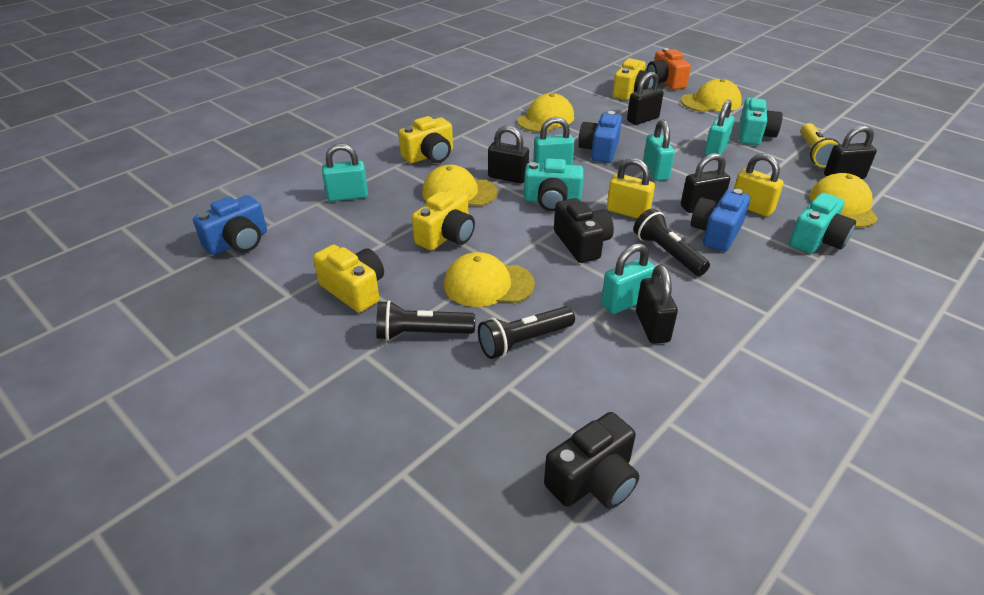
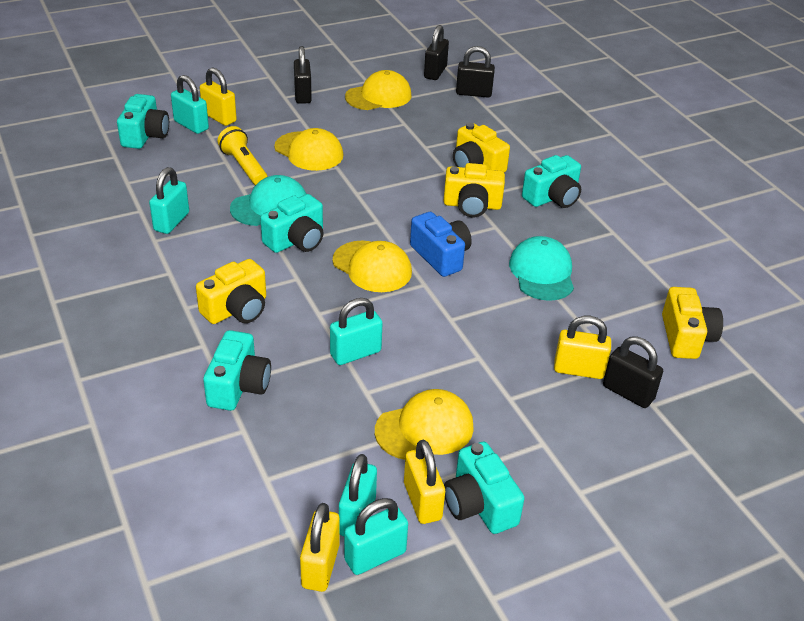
black camera: 2 -> 0
black flashlight: 3 -> 0
black padlock: 5 -> 4
blue camera: 3 -> 1
orange camera: 1 -> 0
turquoise camera: 3 -> 5
turquoise cap: 0 -> 2
yellow cap: 5 -> 4
yellow padlock: 2 -> 4

